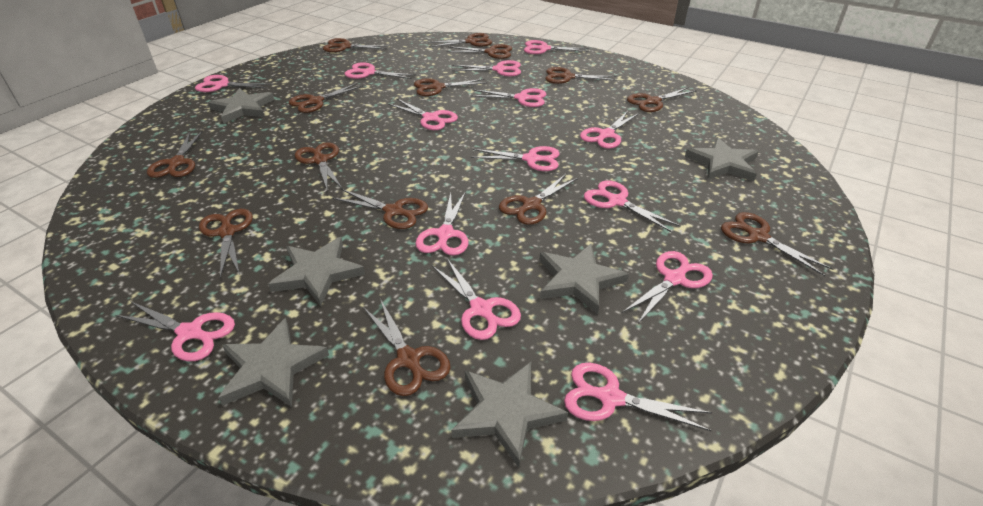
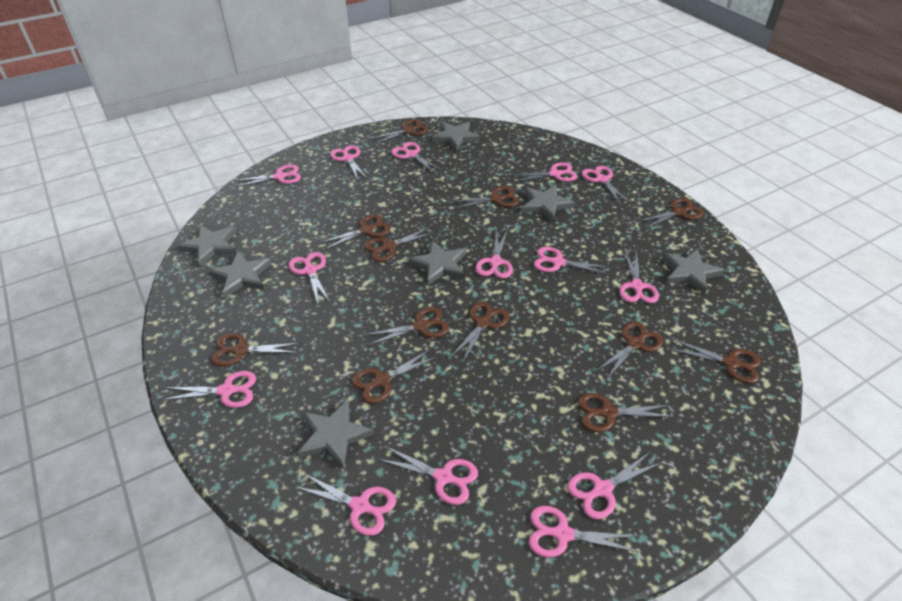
brown scissors: 14 -> 12
grey star: 6 -> 7

